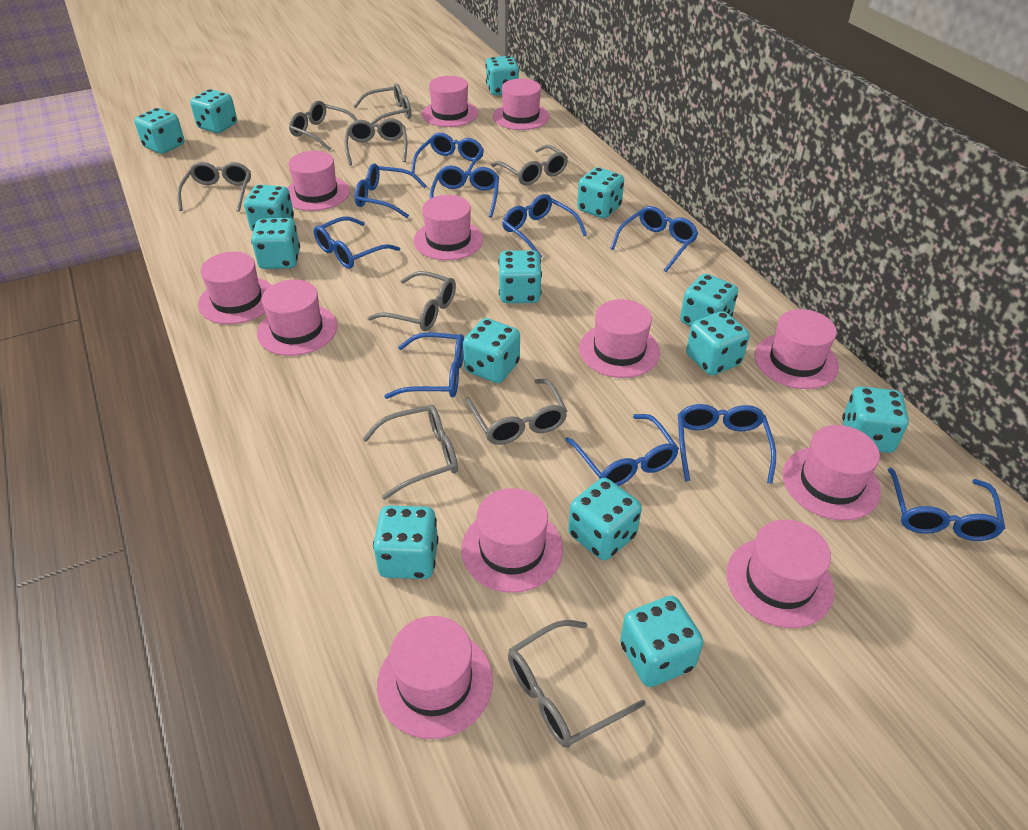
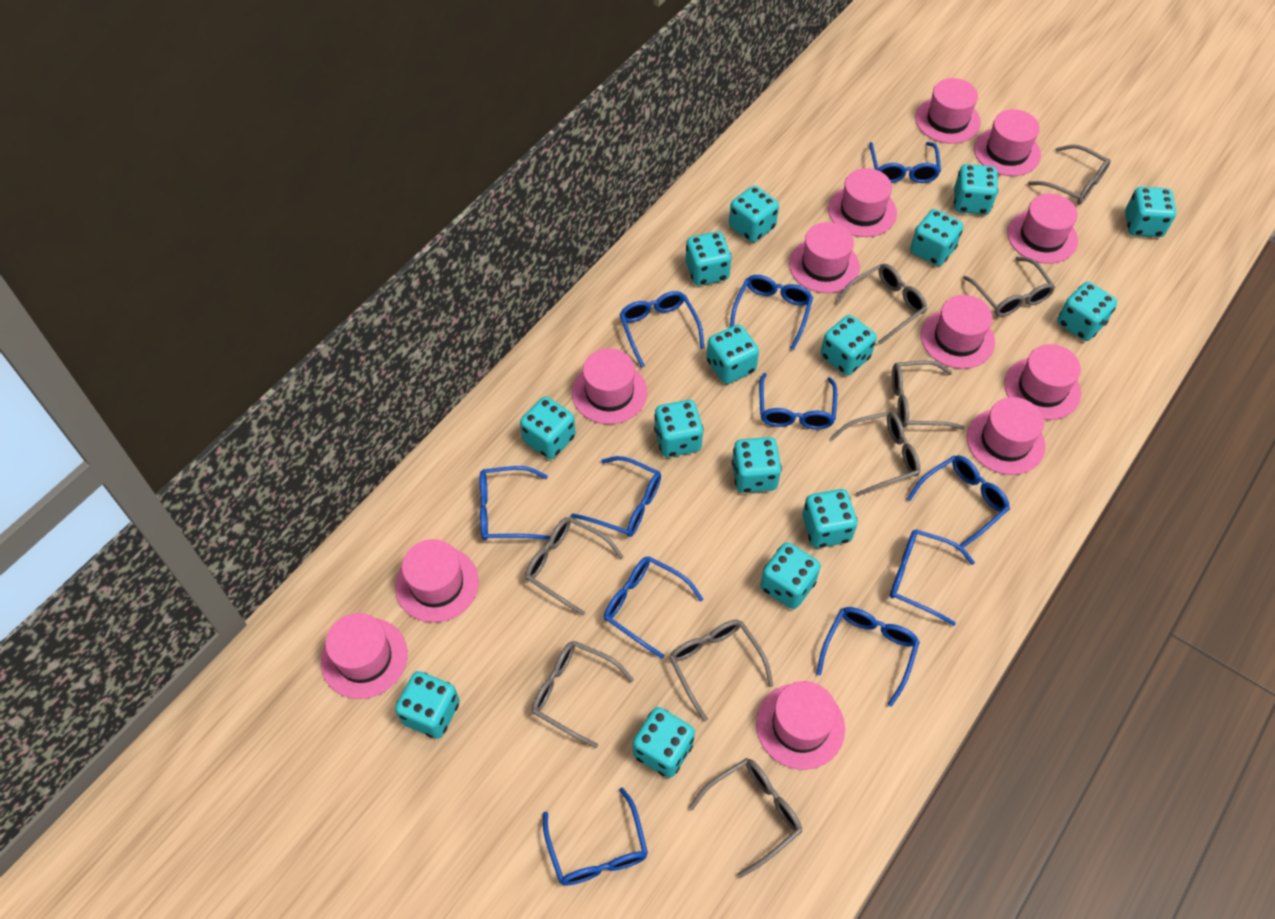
blue glasses: 10 -> 11
turquoise dice: 14 -> 15

